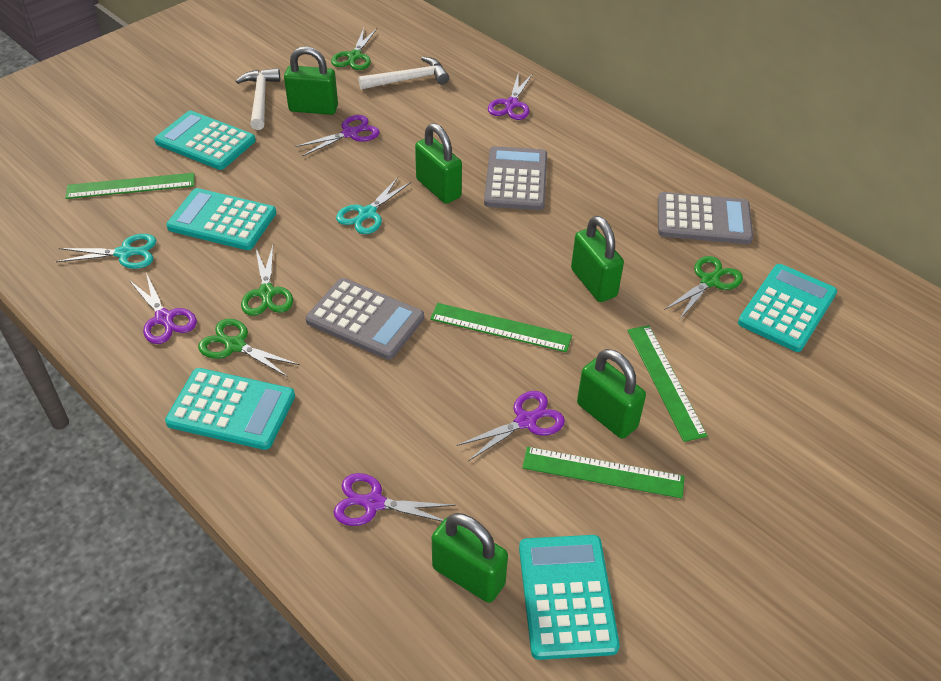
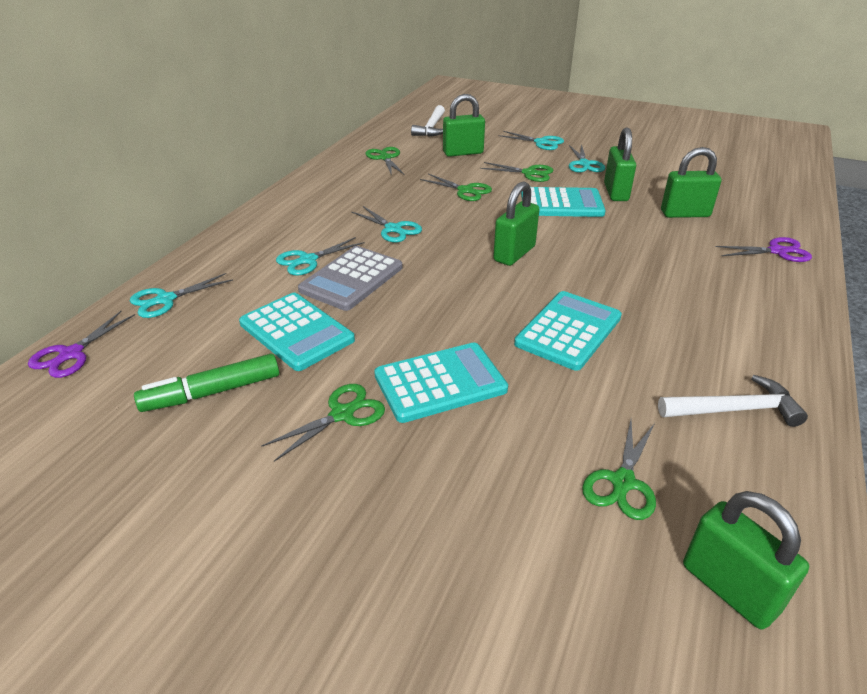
green marker: 0 -> 1
green ruler: 4 -> 0
green scissors: 4 -> 5
grey calculator: 3 -> 1
purple scissors: 5 -> 2
turquoise calculator: 5 -> 4
turquoise scissors: 2 -> 5

